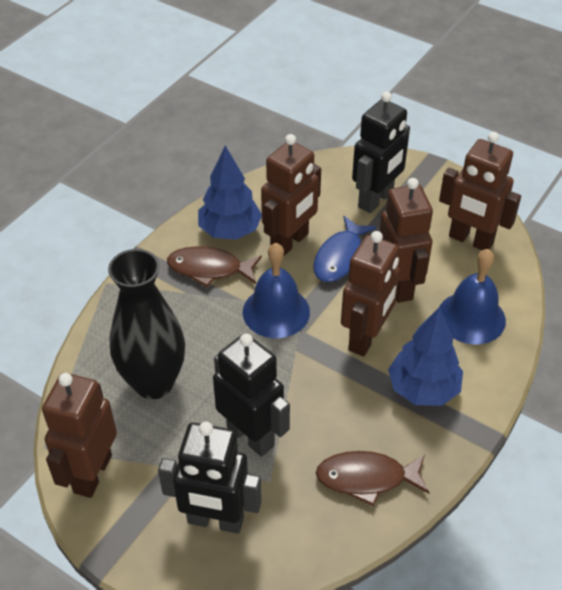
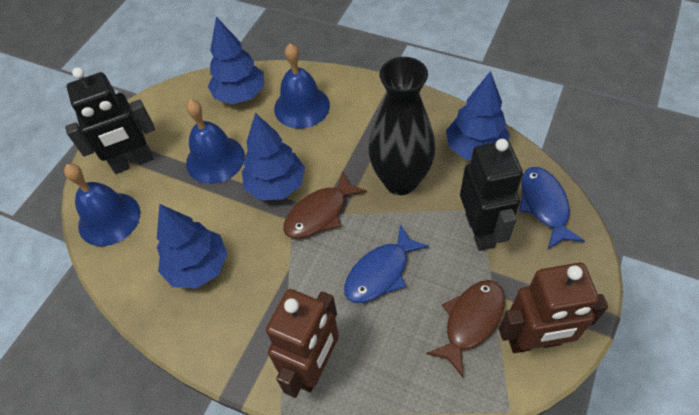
black robot: 3 -> 2
blue bell: 2 -> 3
blue fish: 1 -> 2
blue tree: 2 -> 4
brown robot: 5 -> 2

